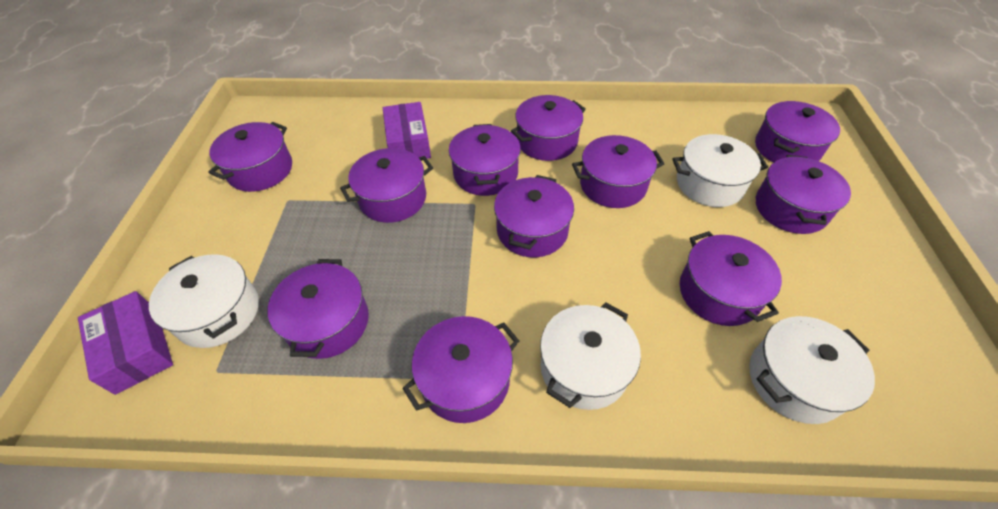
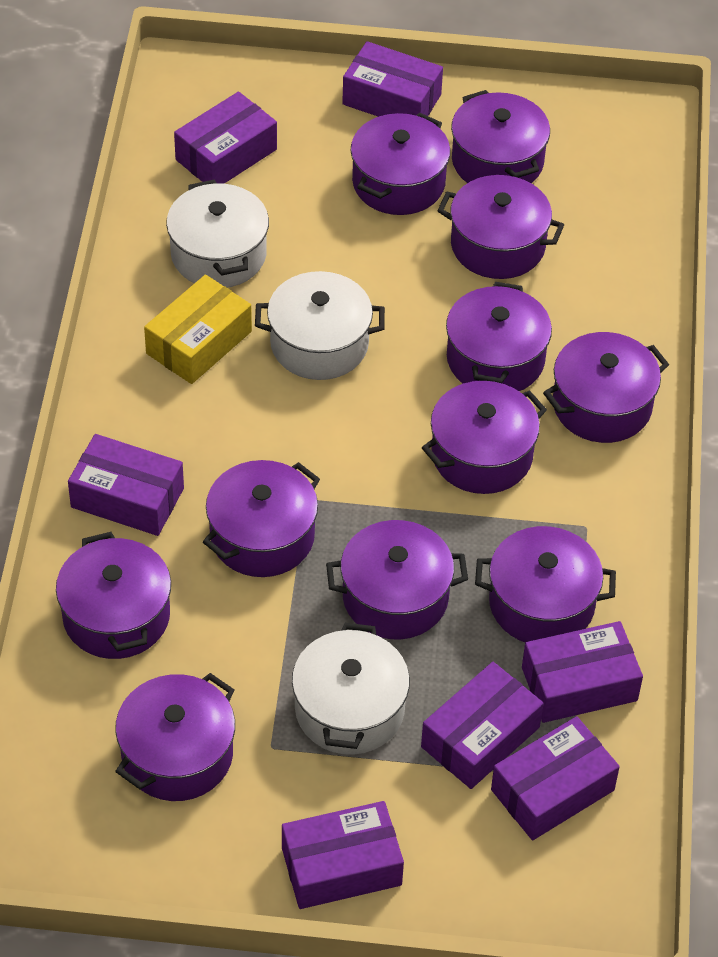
purple box: 2 -> 7
white pot: 4 -> 3
yellow box: 0 -> 1

